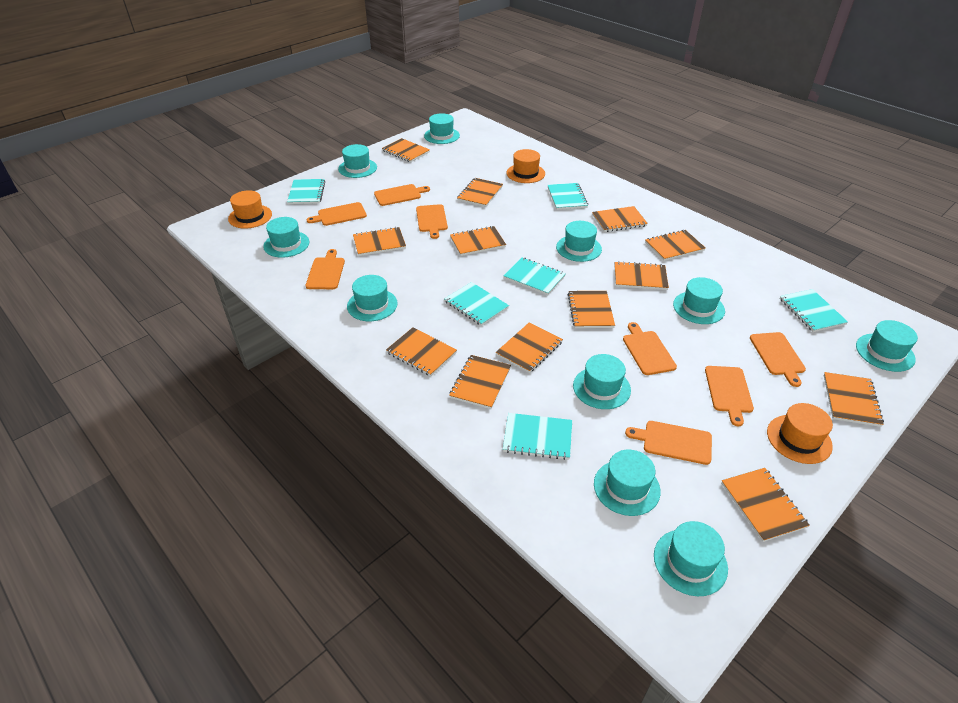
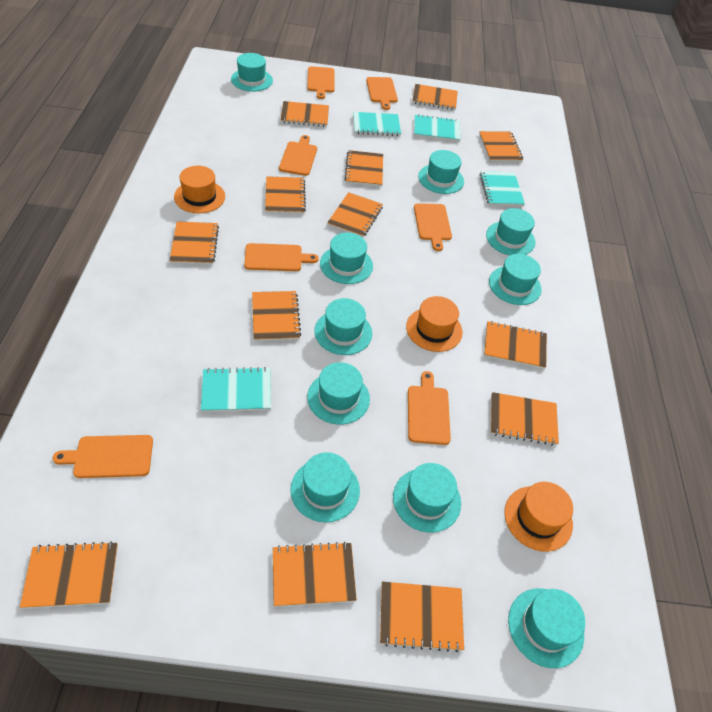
orange cutting board: 8 -> 7
turquoise notebook: 6 -> 4

